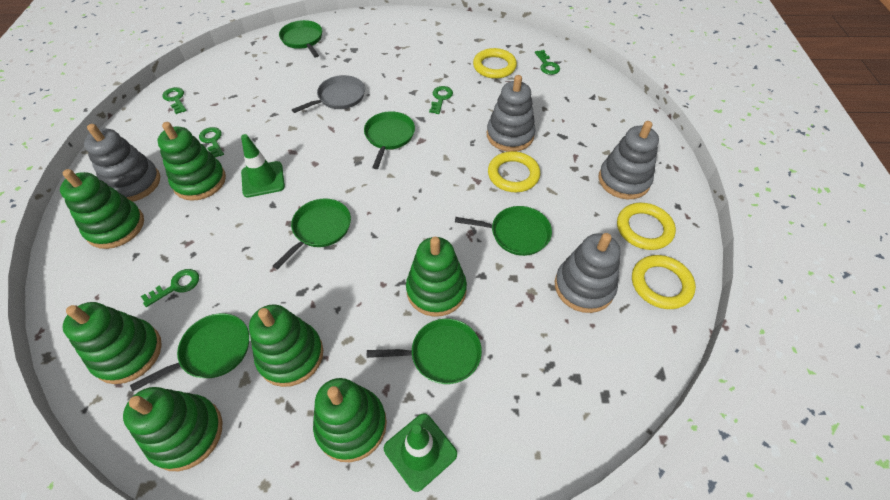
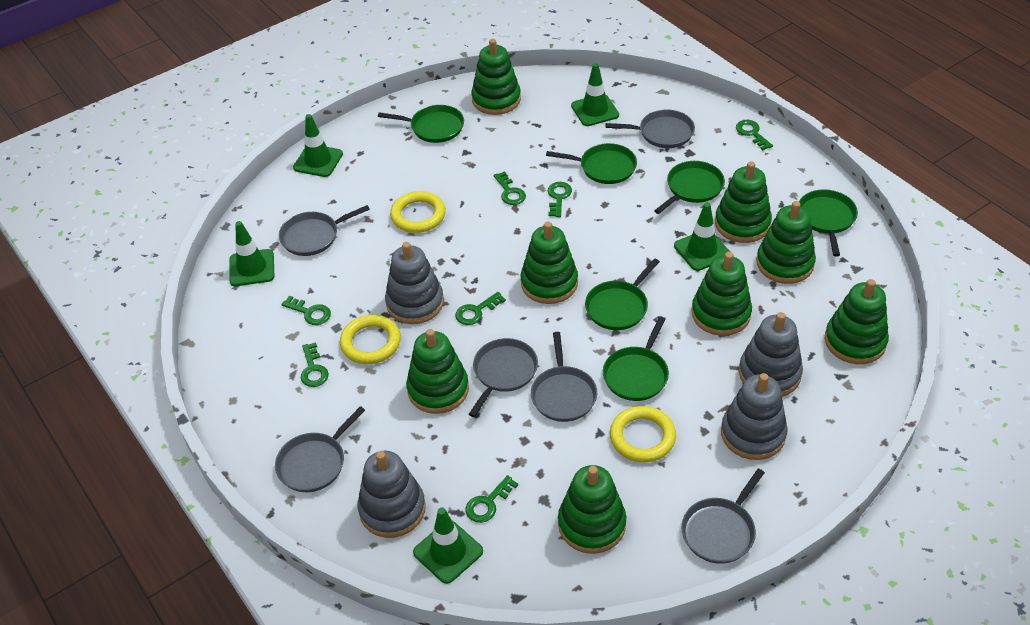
green key: 5 -> 7
green stacking toy: 7 -> 8
green traffic cone: 2 -> 5
grey pan: 1 -> 6
yellow ring: 4 -> 3

